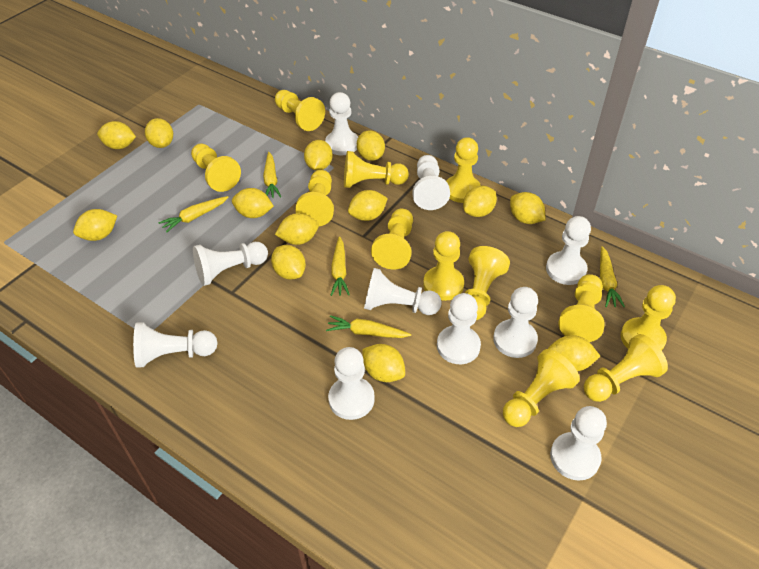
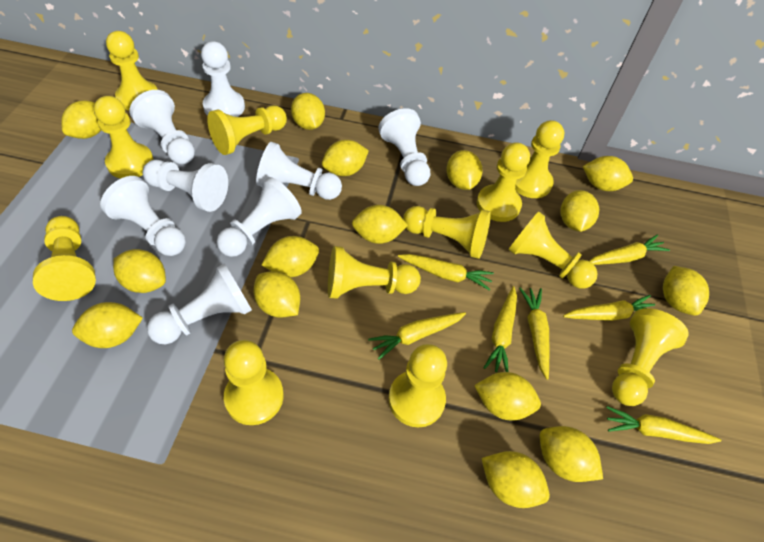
white pawn: 10 -> 8
yellow carrot: 5 -> 7
yellow lemon: 13 -> 15

